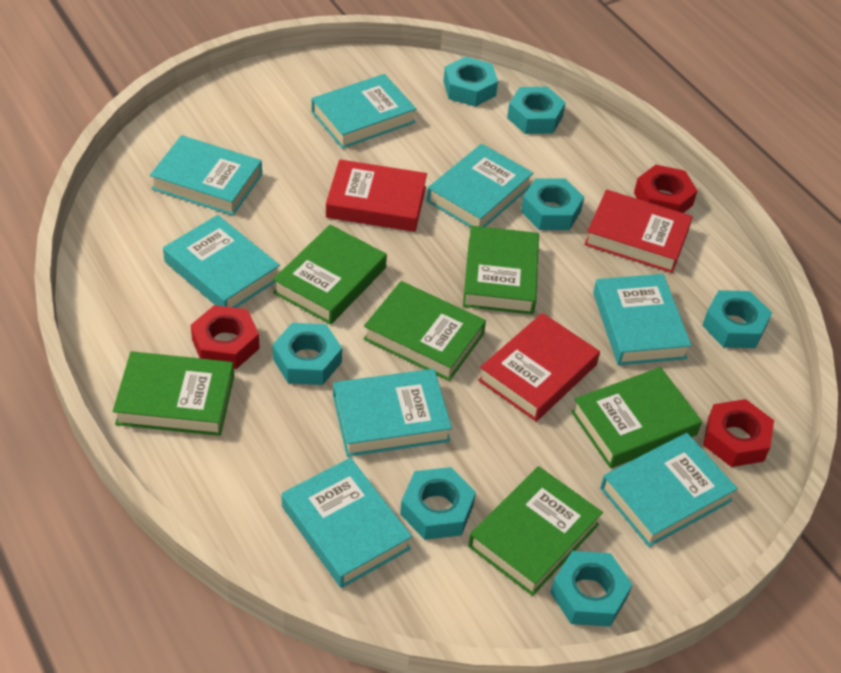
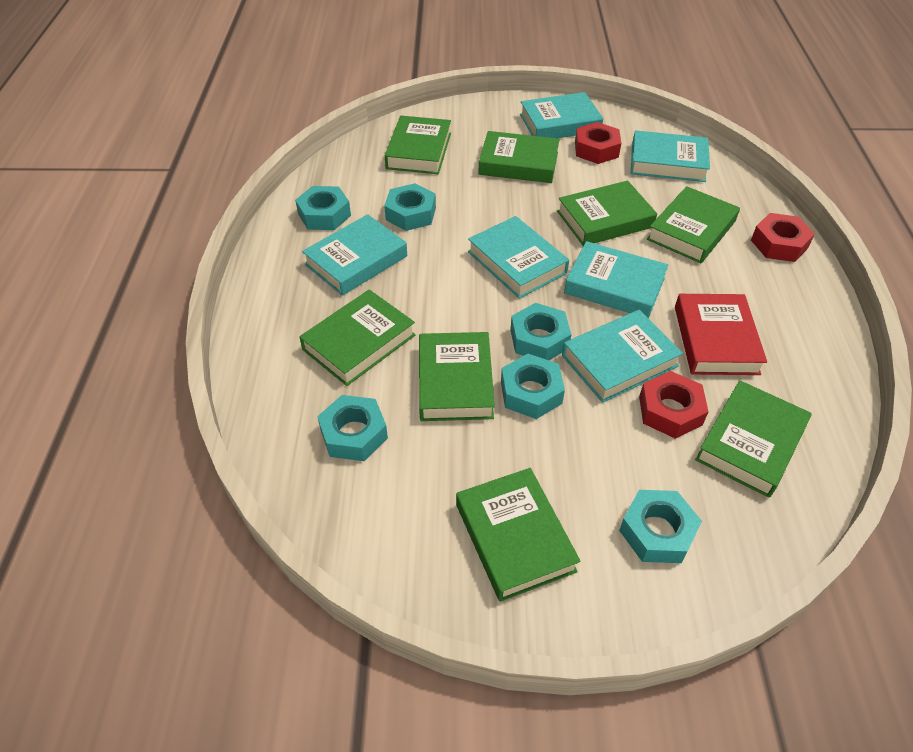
green book: 6 -> 8
red book: 3 -> 1
turquoise book: 8 -> 6
turquoise nut: 7 -> 6

